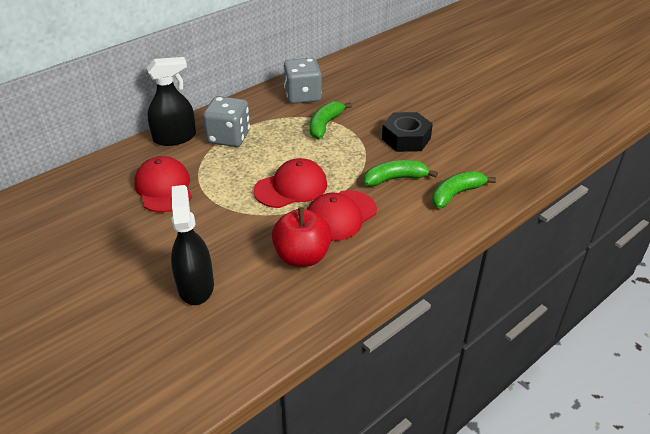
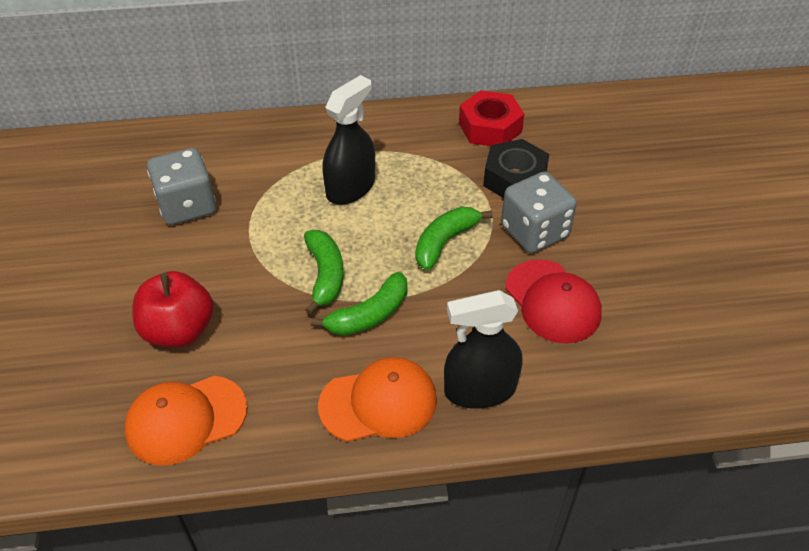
orange cap: 0 -> 2
red cap: 3 -> 1
red nut: 0 -> 1

